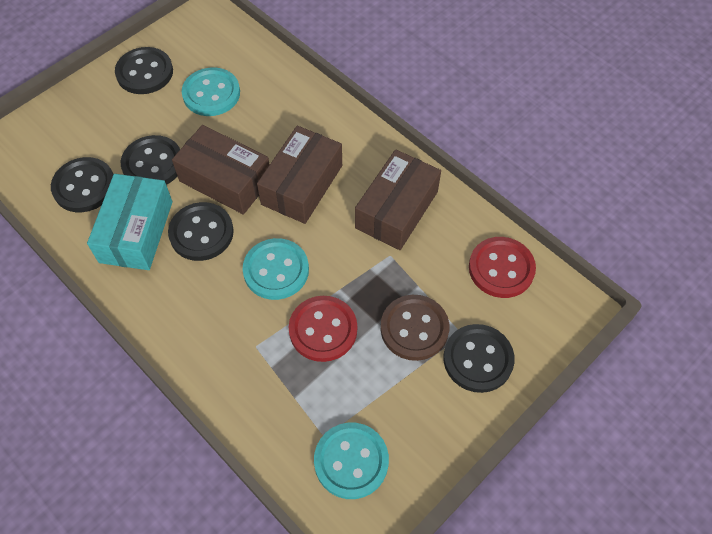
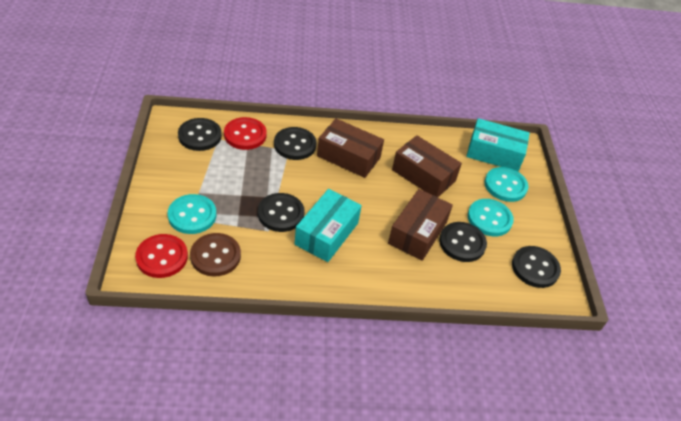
turquoise box: 1 -> 2

